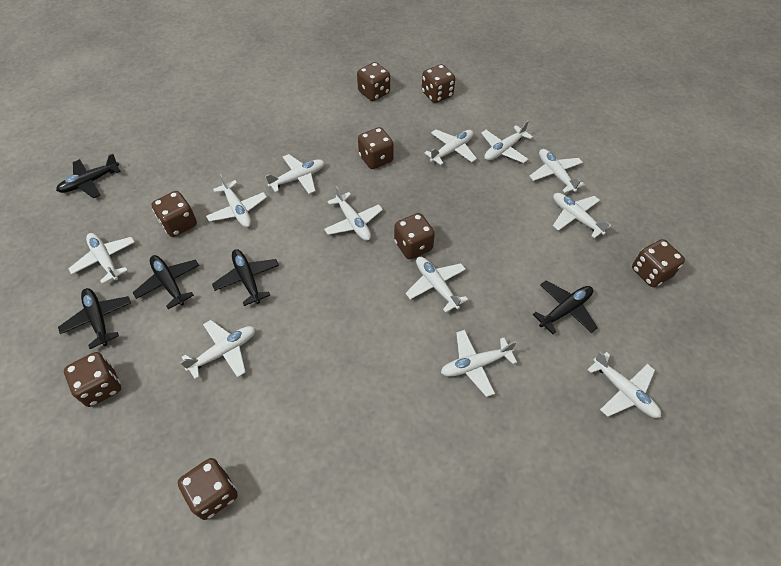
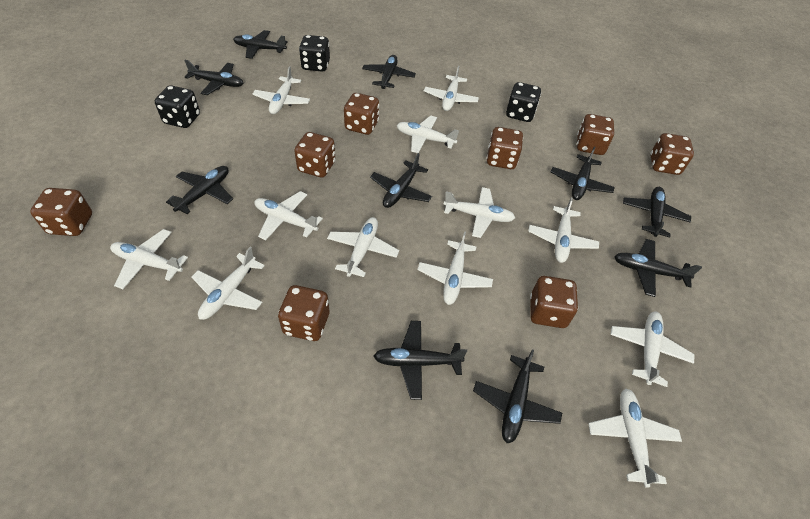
black dice: 0 -> 3
black plane: 5 -> 10

